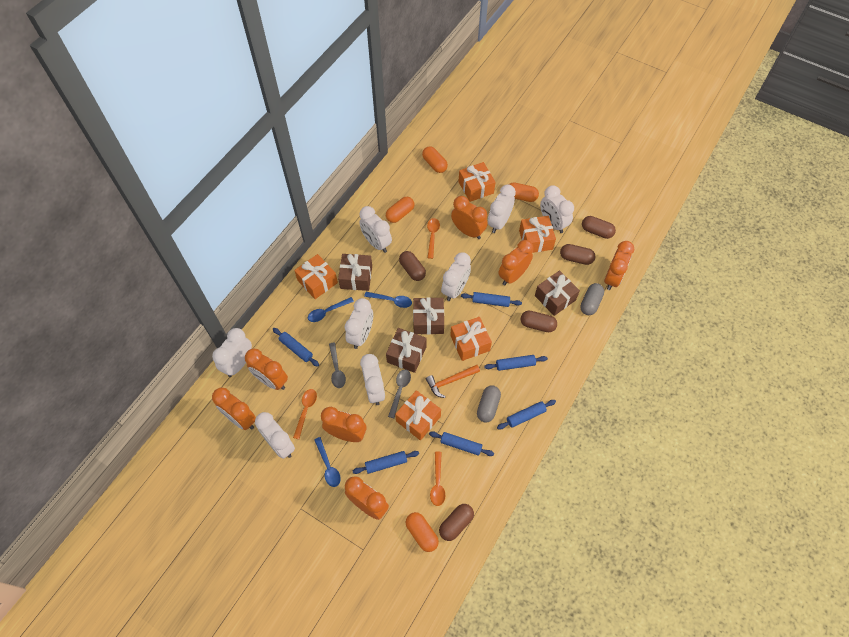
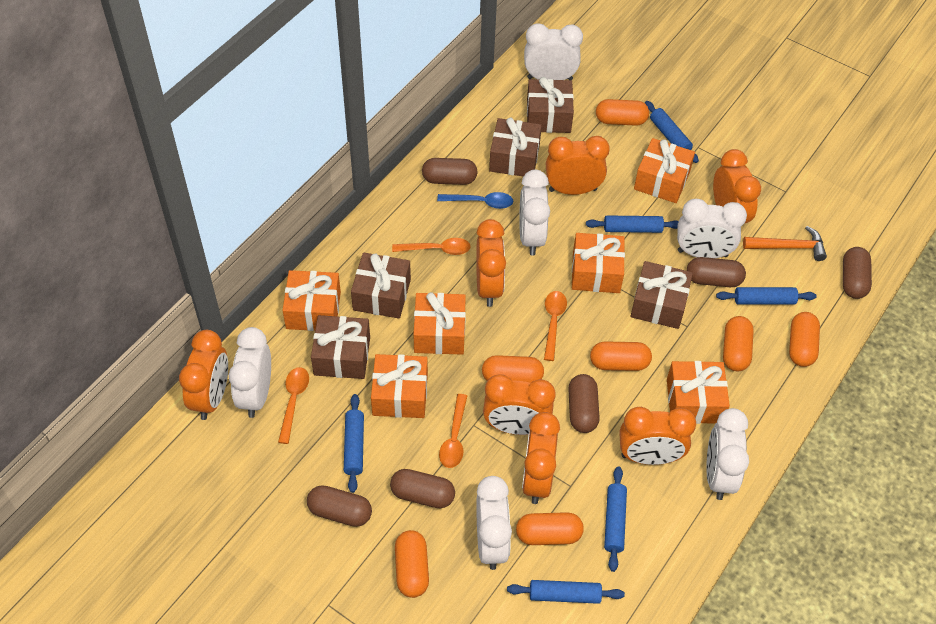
blue spoon: 3 -> 1
brown capsule: 5 -> 6
brown gift: 4 -> 5
grey capsule: 2 -> 0
grey spoon: 2 -> 0
orange capsule: 4 -> 7
orange gift: 5 -> 6
orange spoon: 3 -> 4
white clock: 8 -> 6

